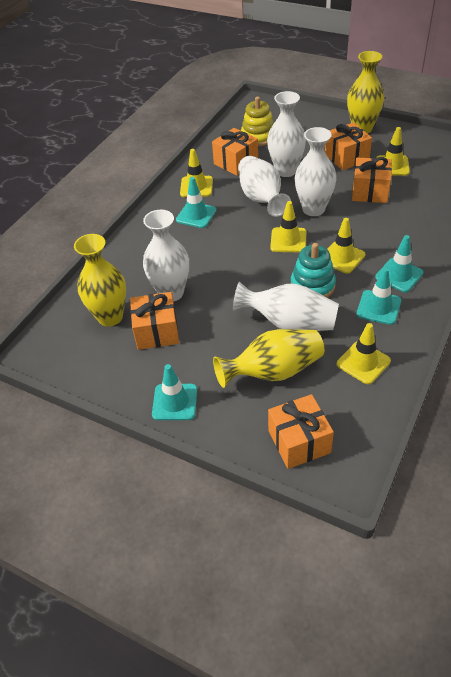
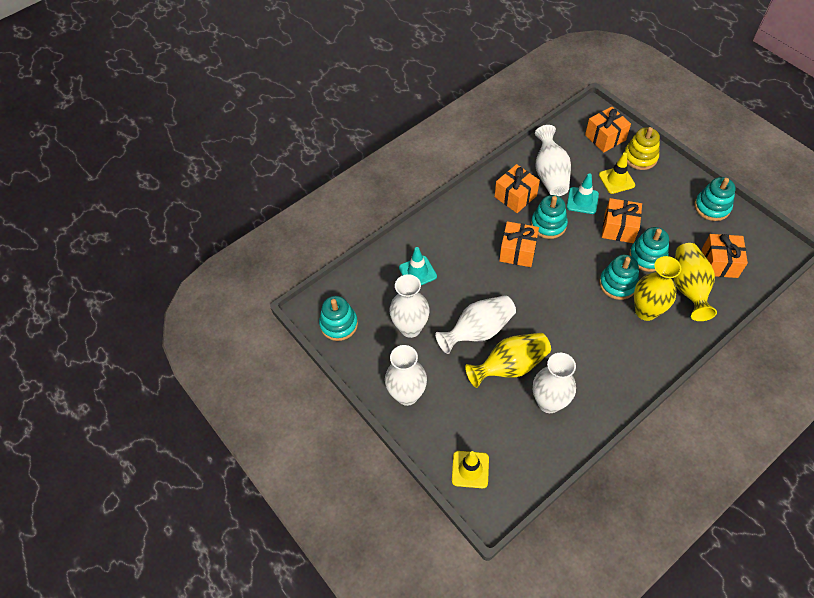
turquoise stacking toy: 1 -> 5
turquoise traffic cone: 4 -> 2
yellow traffic cone: 5 -> 2

